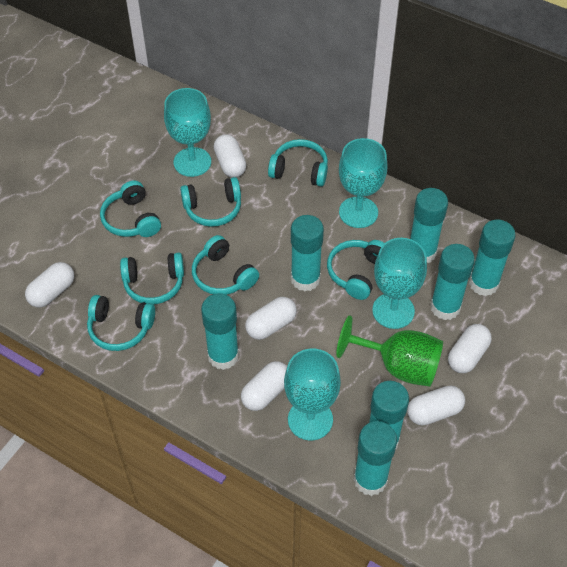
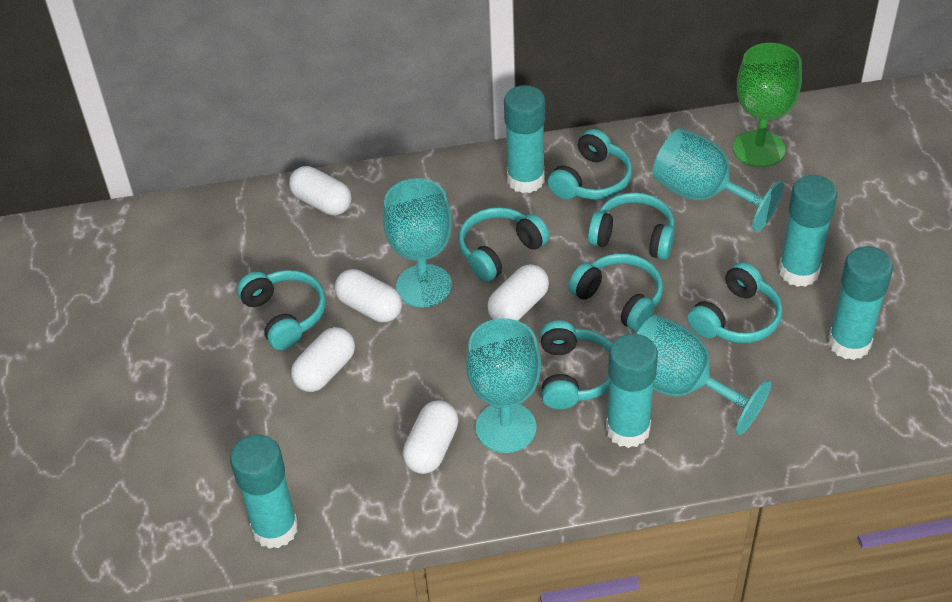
turquoise glue stick: 7 -> 5
white capsule: 6 -> 5

